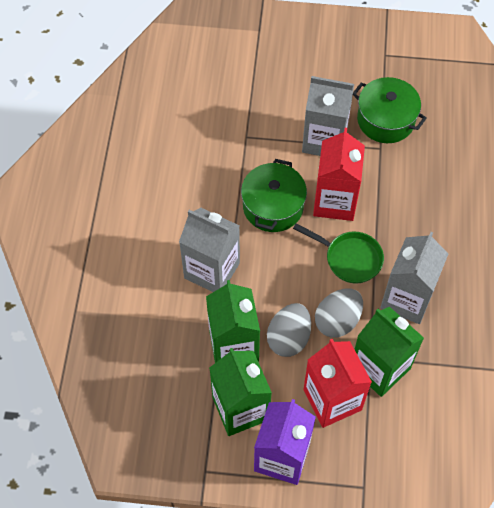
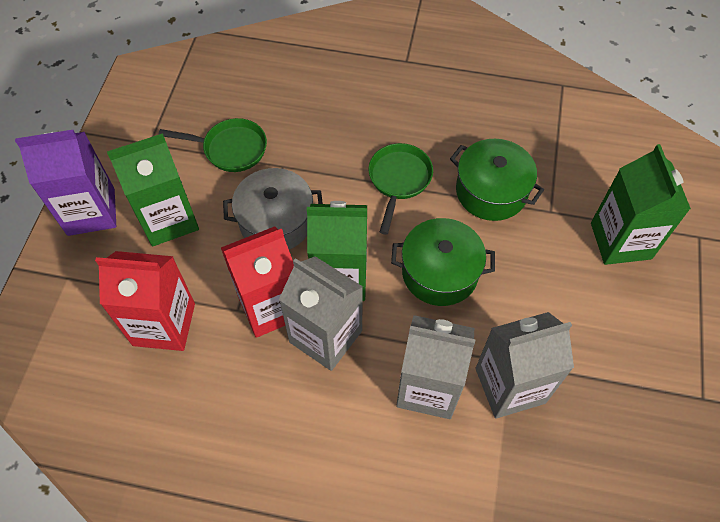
green pan: 1 -> 2
grey egg: 2 -> 0
grey pot: 0 -> 1

